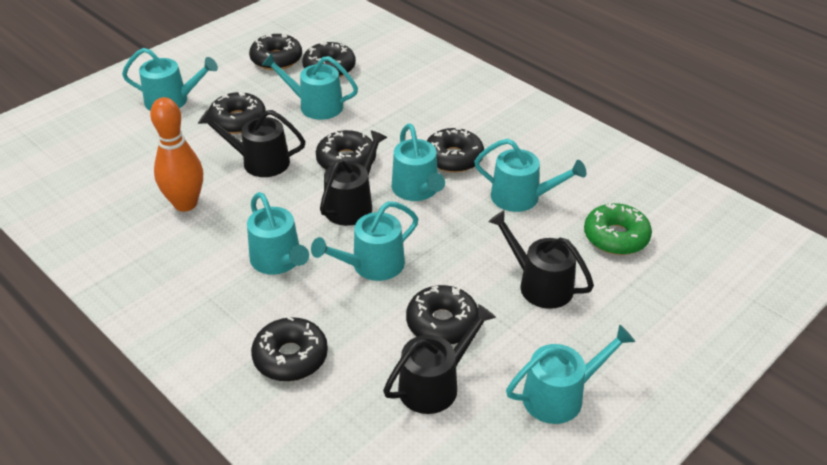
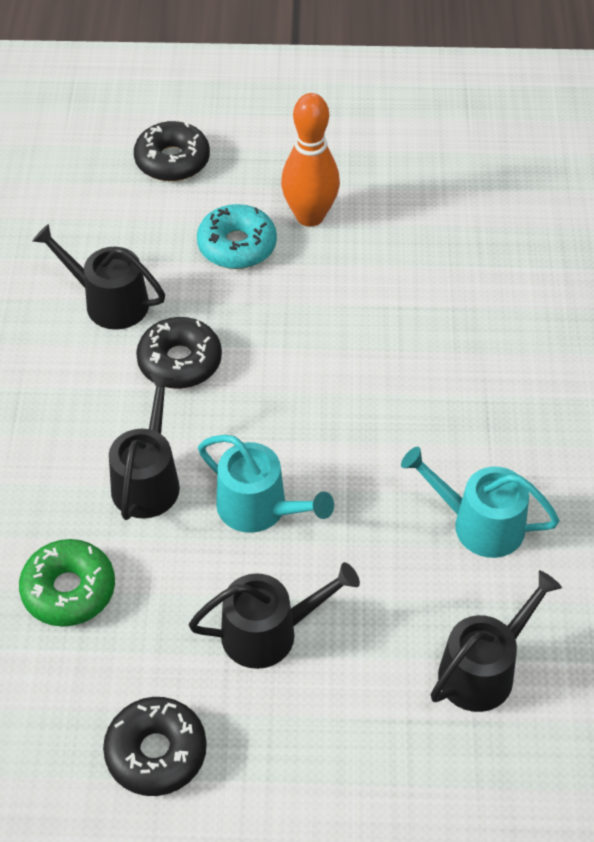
black donut: 7 -> 3
turquoise donut: 0 -> 1
turquoise watering can: 7 -> 2

